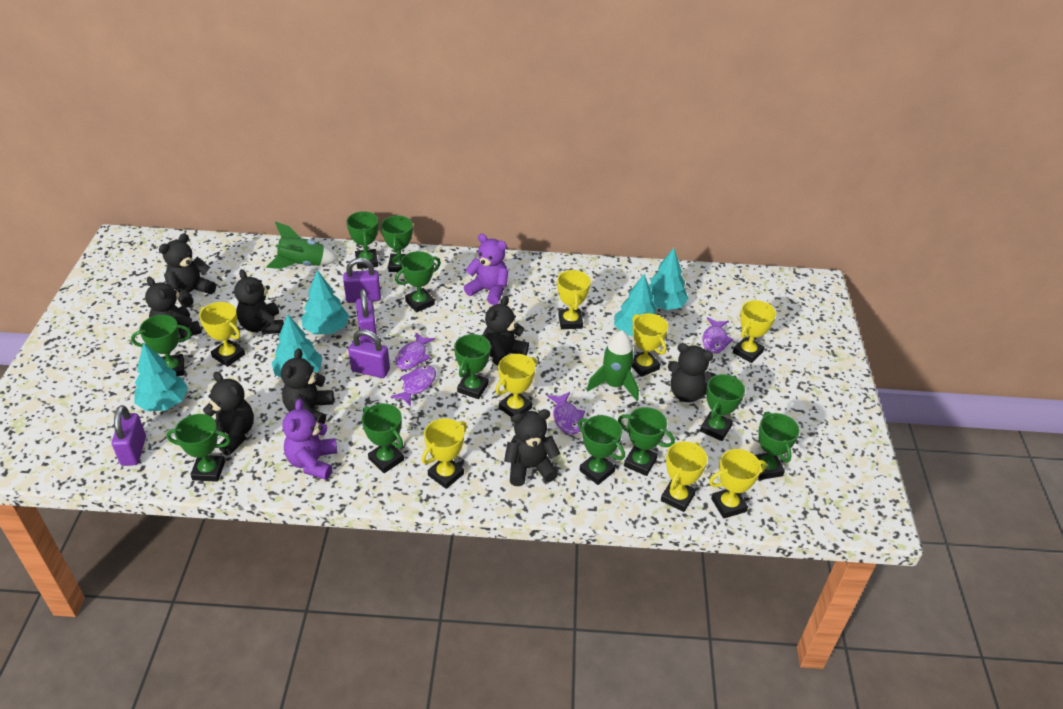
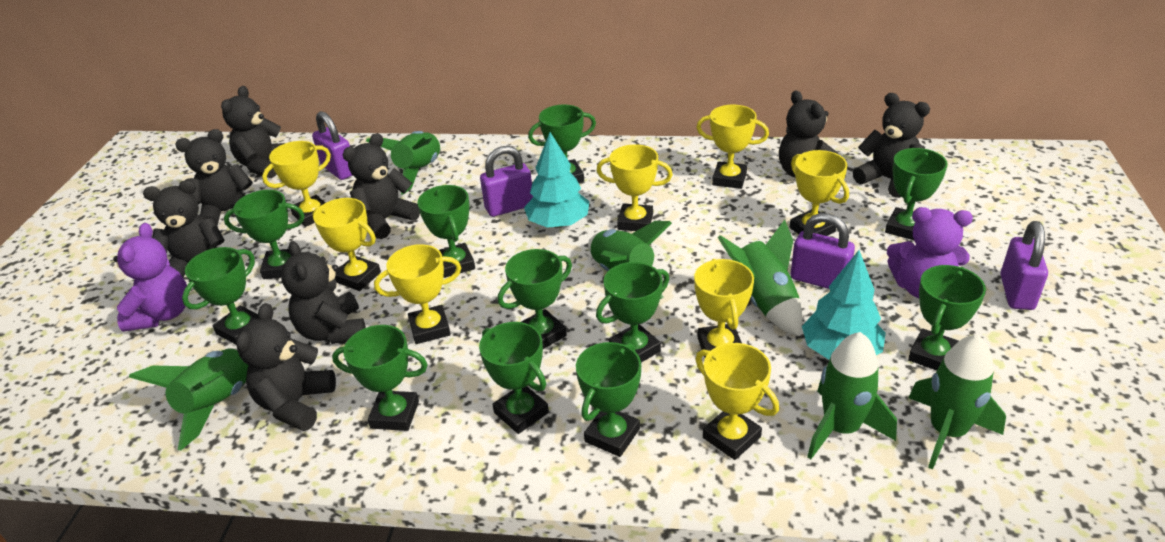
green rocket: 2 -> 6
purple fish: 4 -> 0
turquoise tree: 5 -> 2

